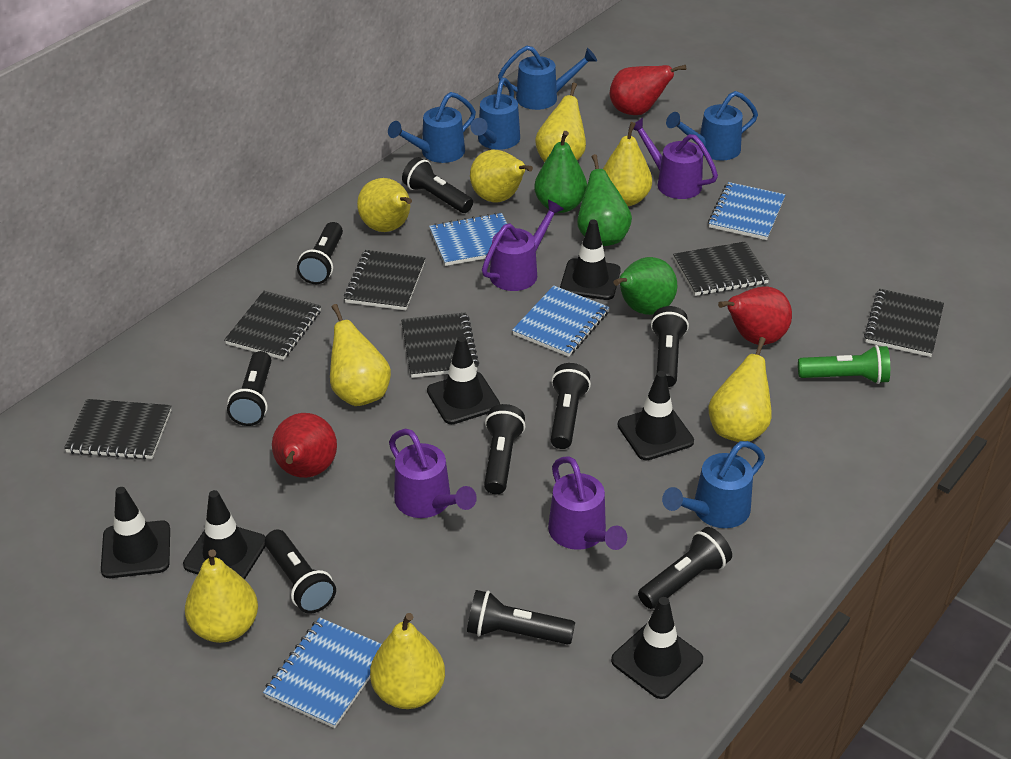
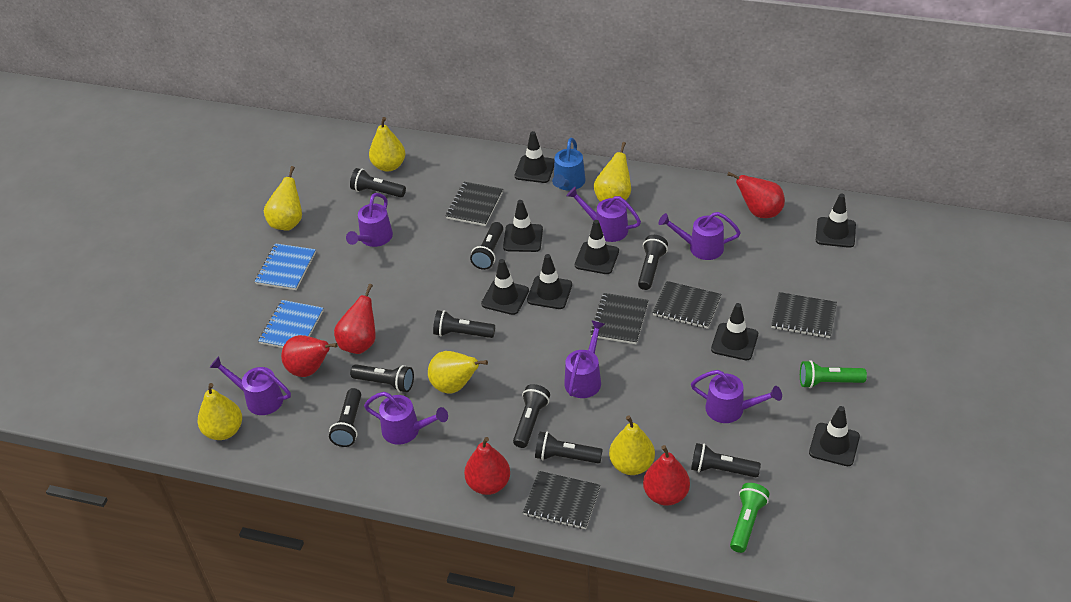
black notebook: 6 -> 5
black traffic cone: 6 -> 8
blue notebook: 4 -> 2
blue watering can: 5 -> 1
green flashlight: 1 -> 2
green pear: 3 -> 0
purple watering can: 4 -> 7
red pear: 3 -> 5
yellow pear: 8 -> 6

